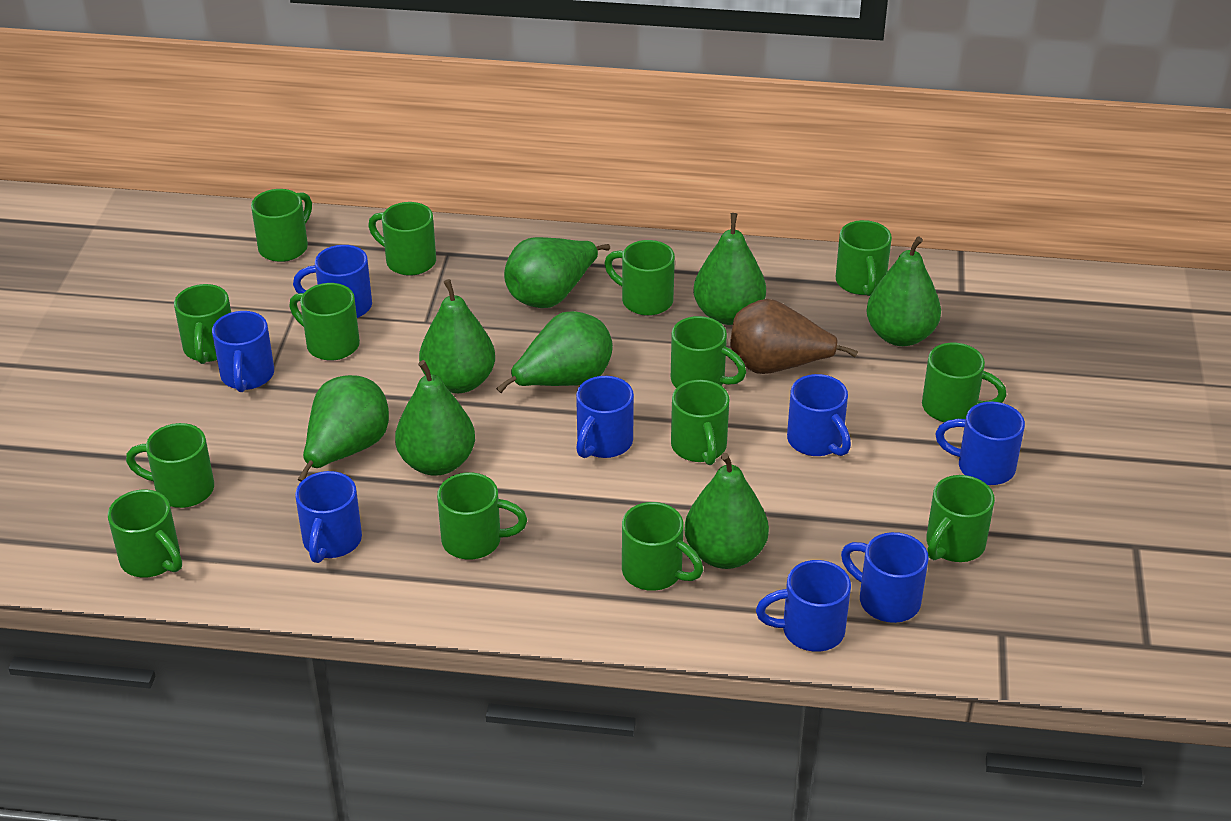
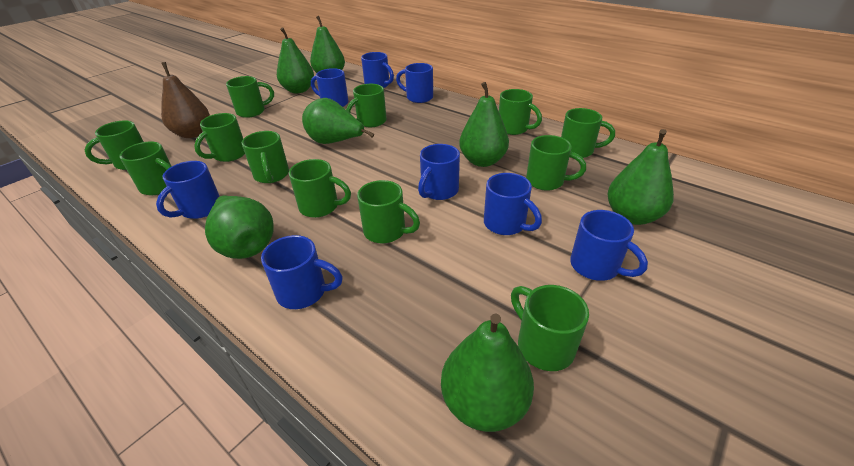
green mug: 14 -> 12
green pear: 8 -> 7

